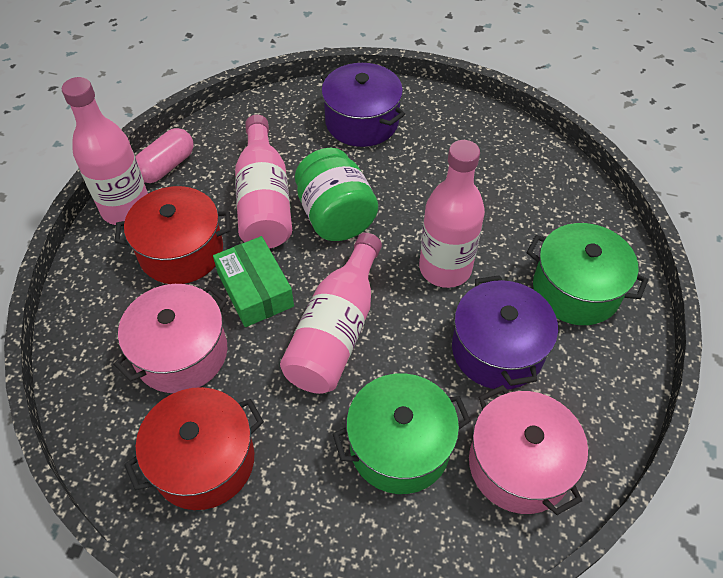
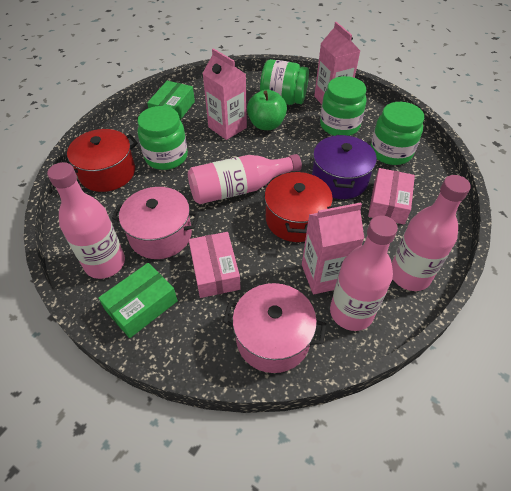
green apple: 0 -> 1
green box: 1 -> 2
green jar: 1 -> 4
green pot: 2 -> 0
pink box: 0 -> 2
pink capsule: 1 -> 0
pink carton: 0 -> 3
purple pot: 2 -> 1

